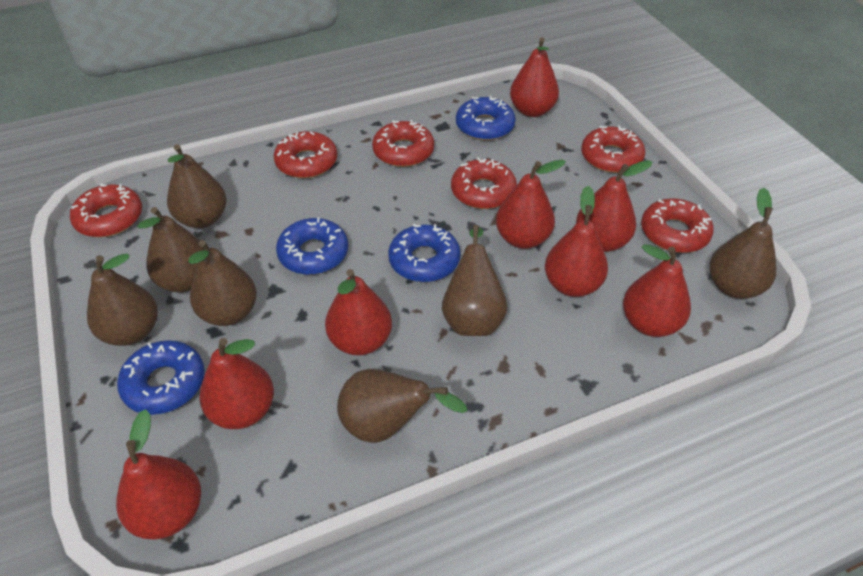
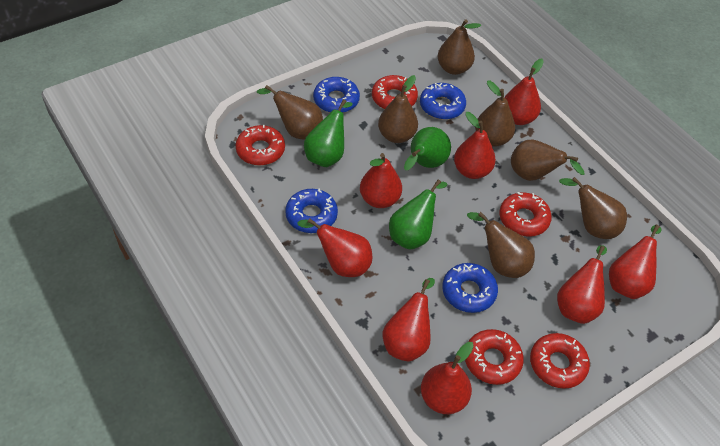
green pear: 0 -> 3
red donut: 6 -> 5

